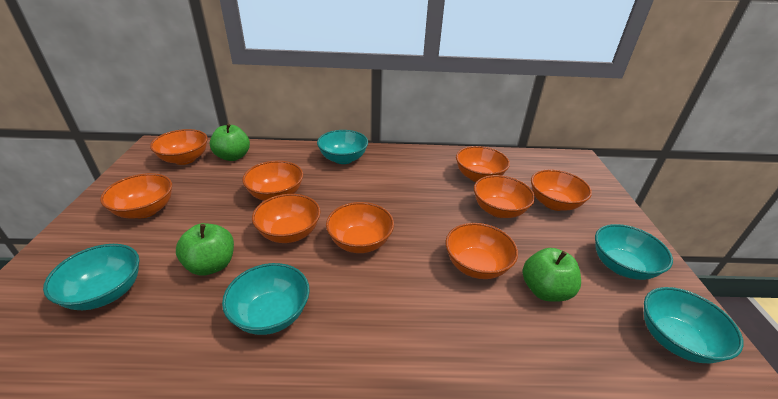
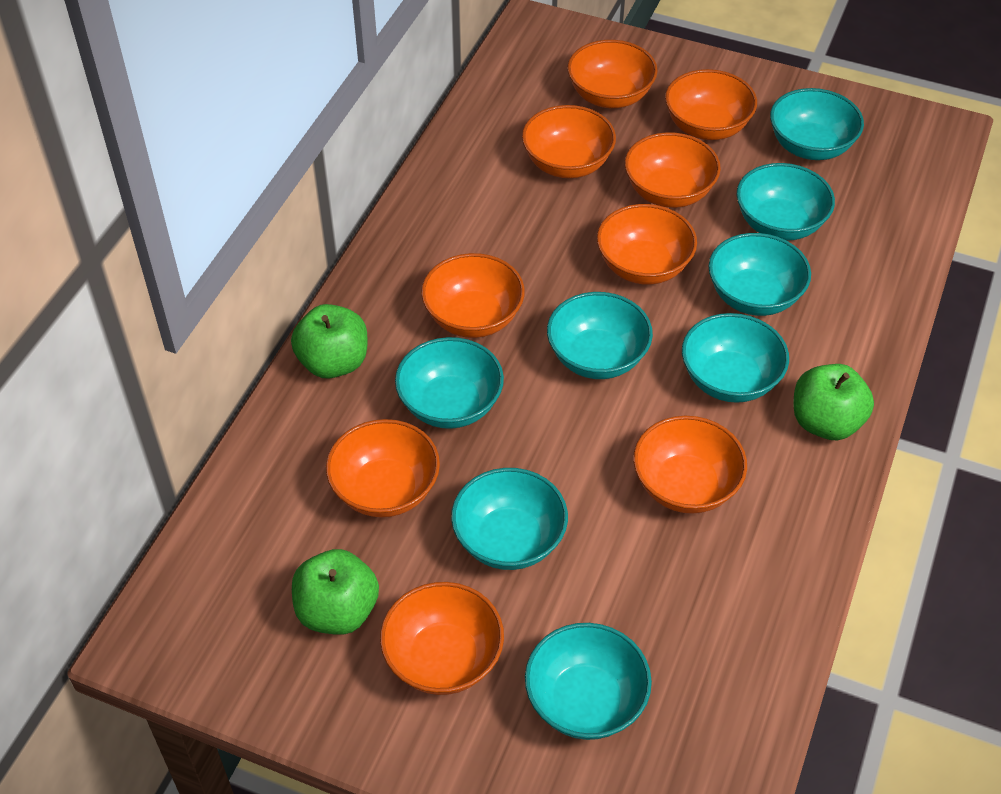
turquoise bowl: 5 -> 8

